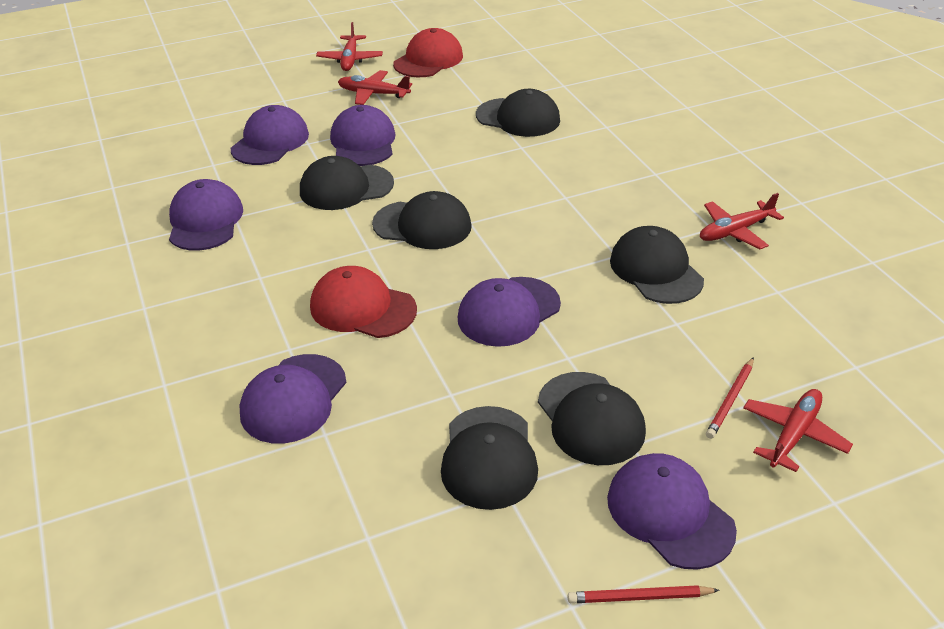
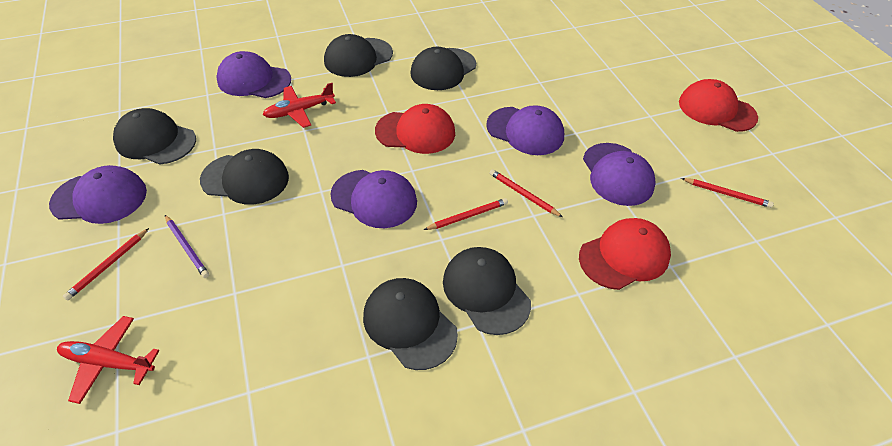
purple cap: 6 -> 5
purple pencil: 0 -> 1
red cap: 2 -> 3
red pencil: 2 -> 4
red plane: 4 -> 2

